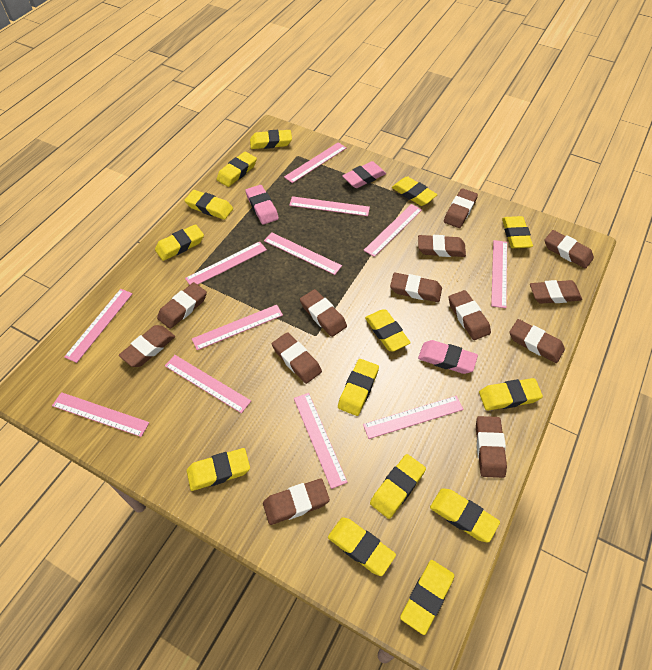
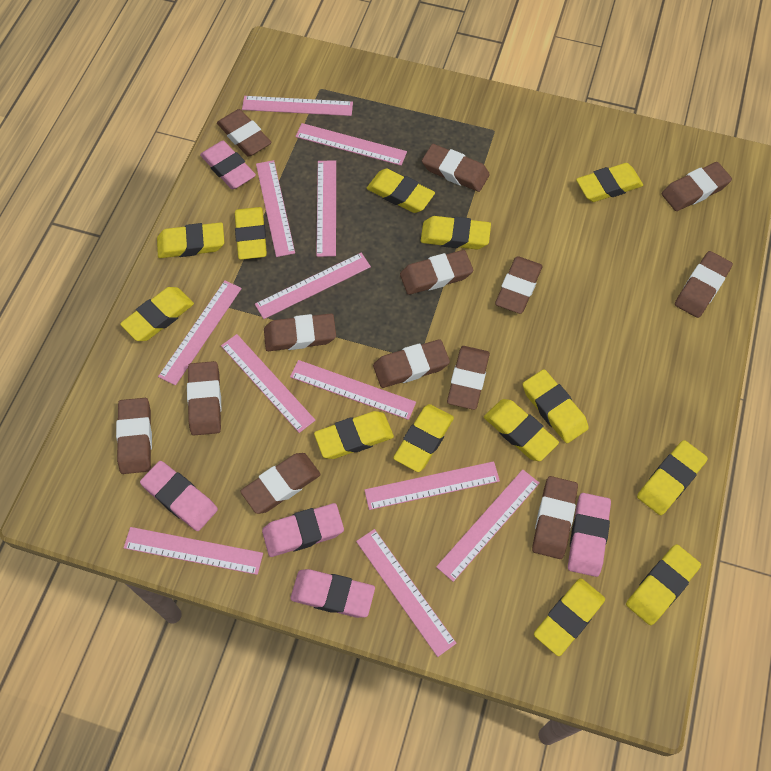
pink eraser: 3 -> 5
yellow eraser: 14 -> 13

